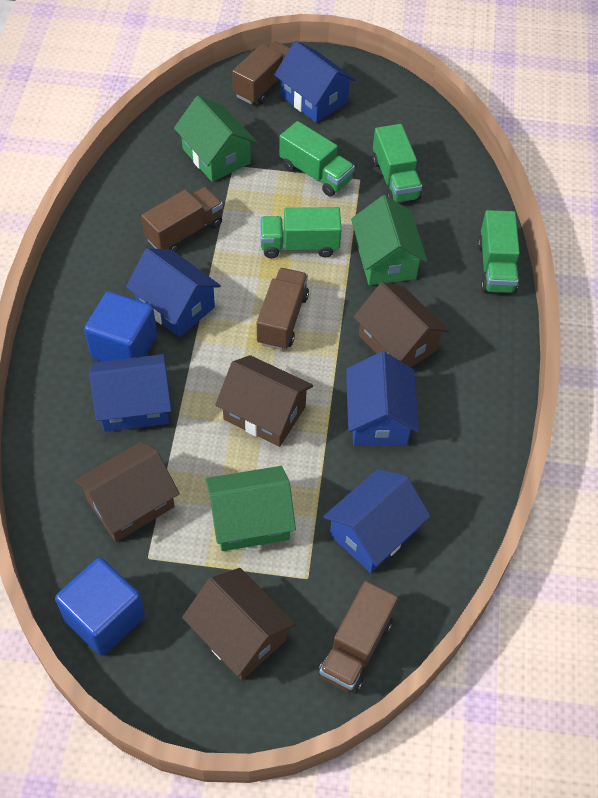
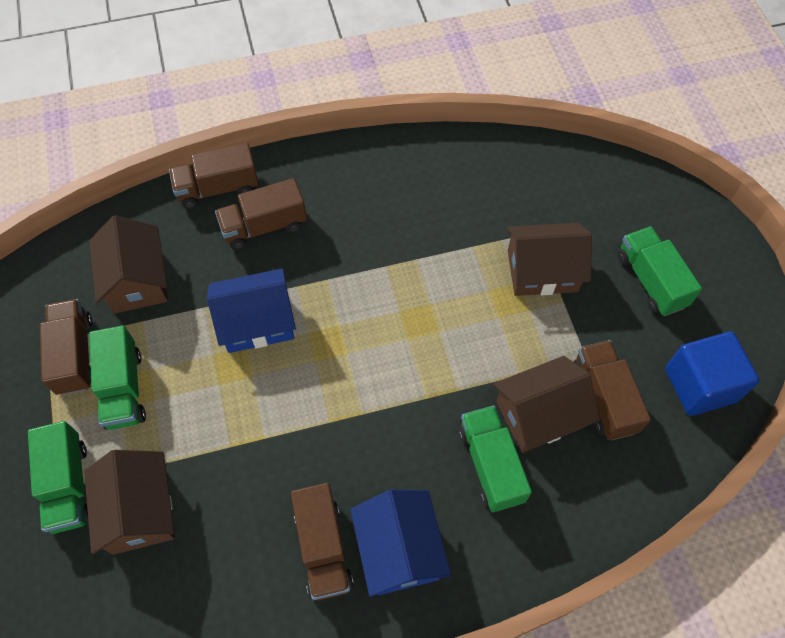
blue cube: 2 -> 1
blue house: 5 -> 2
brown truck: 4 -> 5
green house: 3 -> 0

